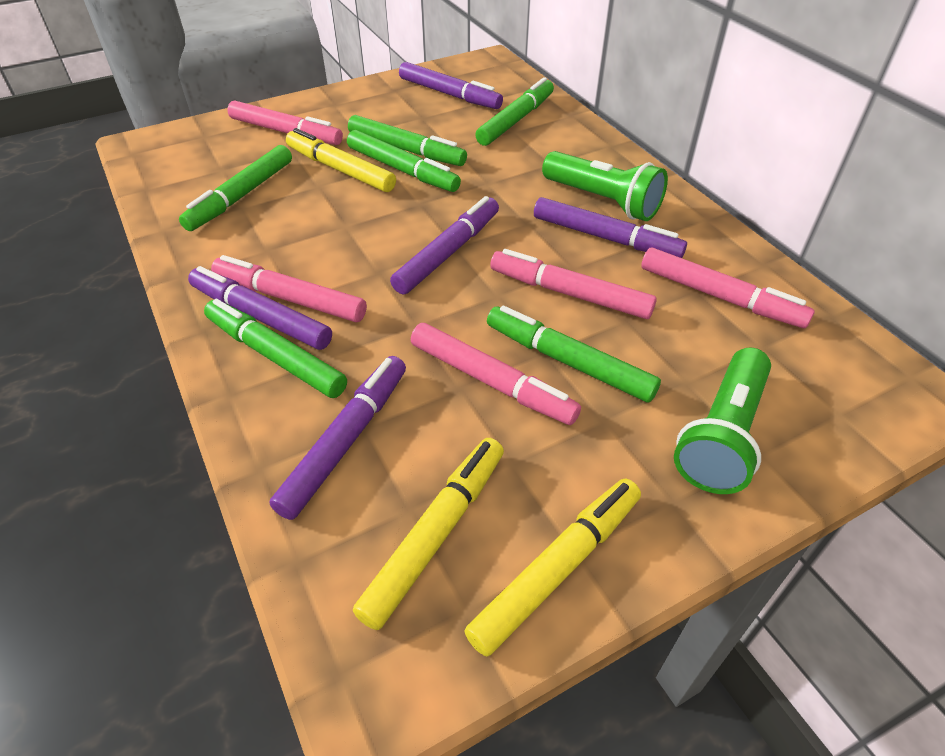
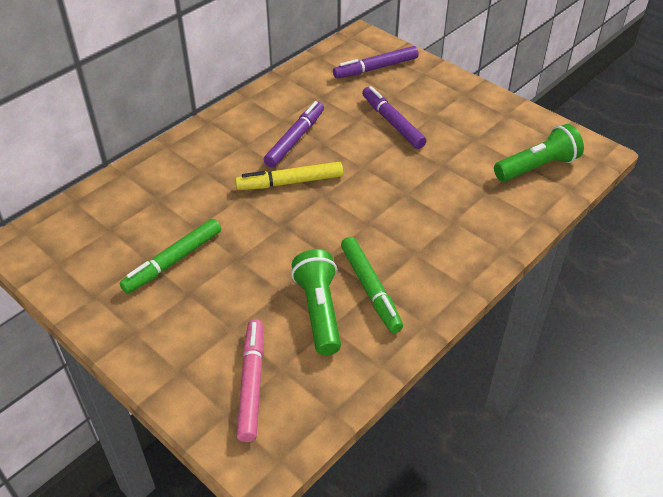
green marker: 6 -> 2
pink marker: 5 -> 1
purple marker: 5 -> 3
yellow marker: 3 -> 1

